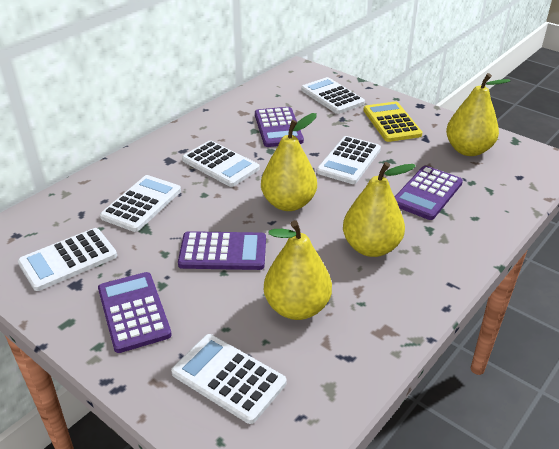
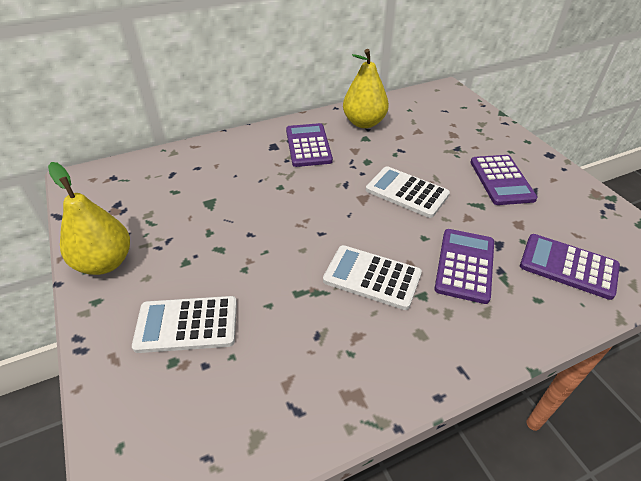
white calculator: 6 -> 3
yellow calculator: 1 -> 0
yellow pear: 4 -> 2

